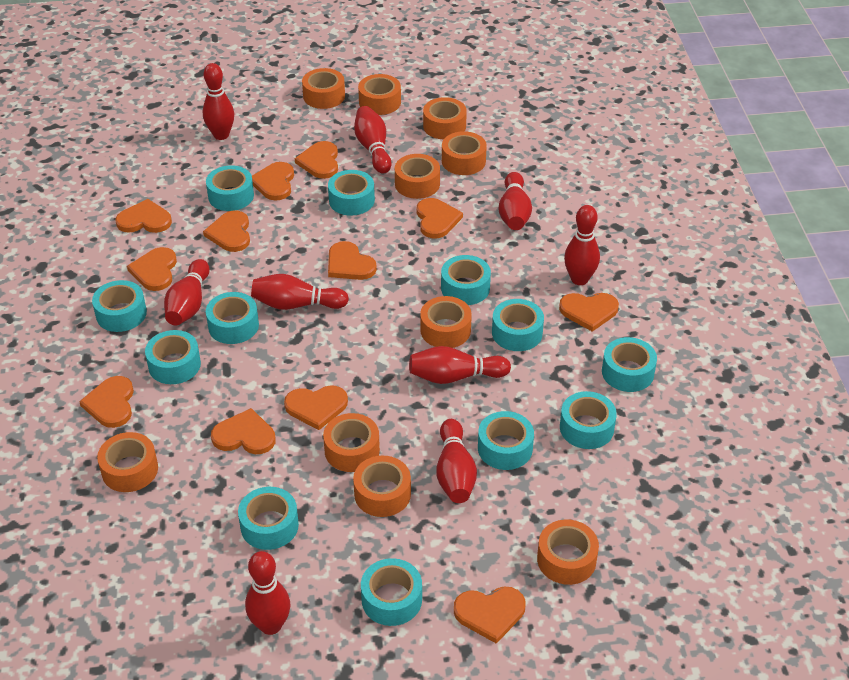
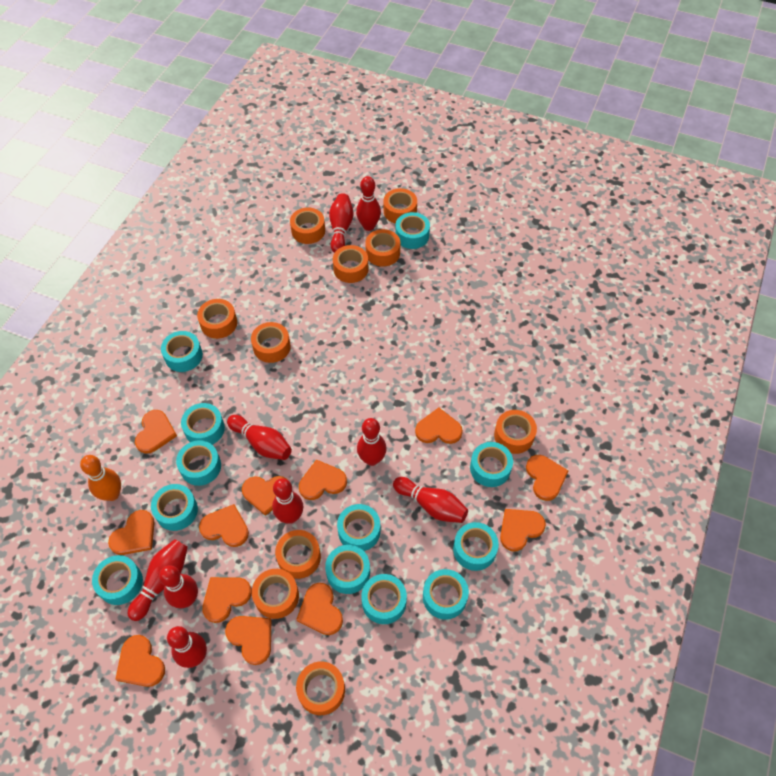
orange bowling pin: 0 -> 1

